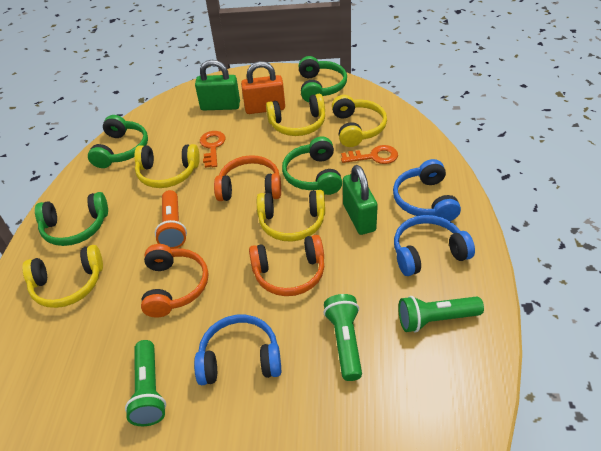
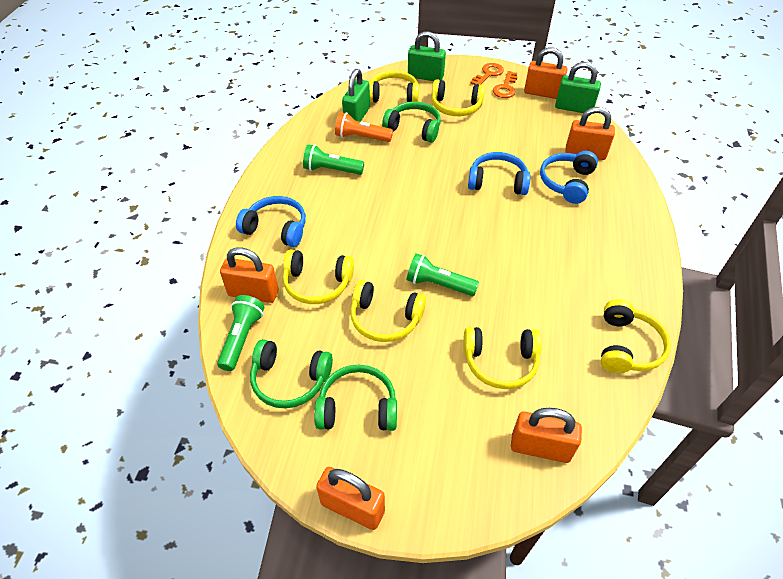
green headphones: 4 -> 3
green padlock: 2 -> 3
orange headphones: 3 -> 0
orange padlock: 1 -> 5
yellow headphones: 5 -> 6

